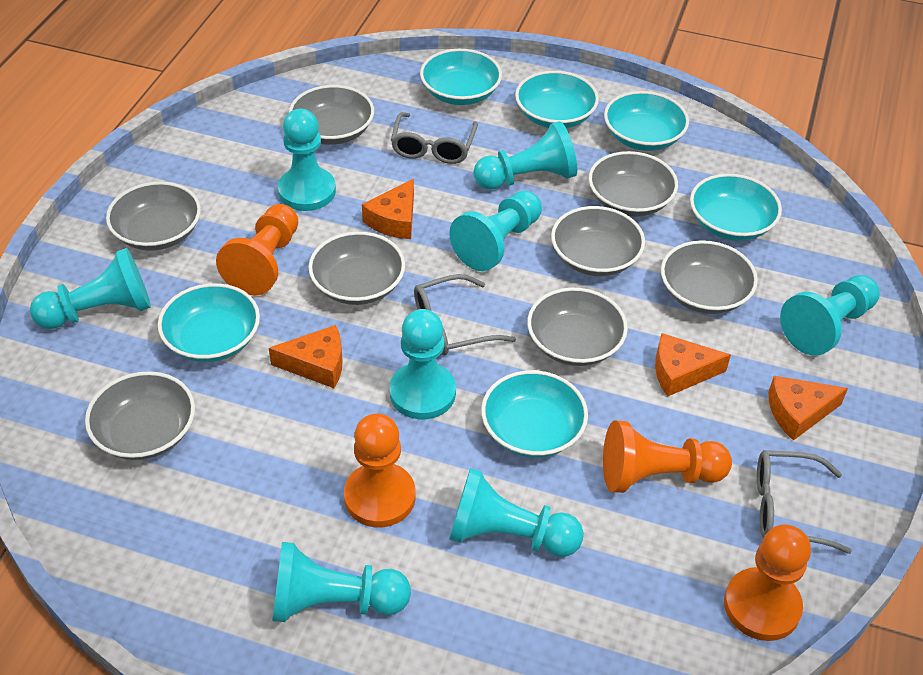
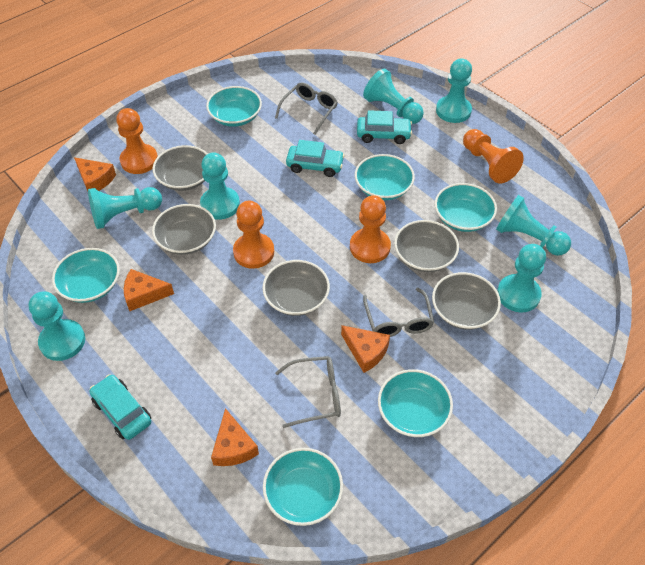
grey bowl: 8 -> 5
turquoise car: 0 -> 3
turquoise pawn: 8 -> 7

